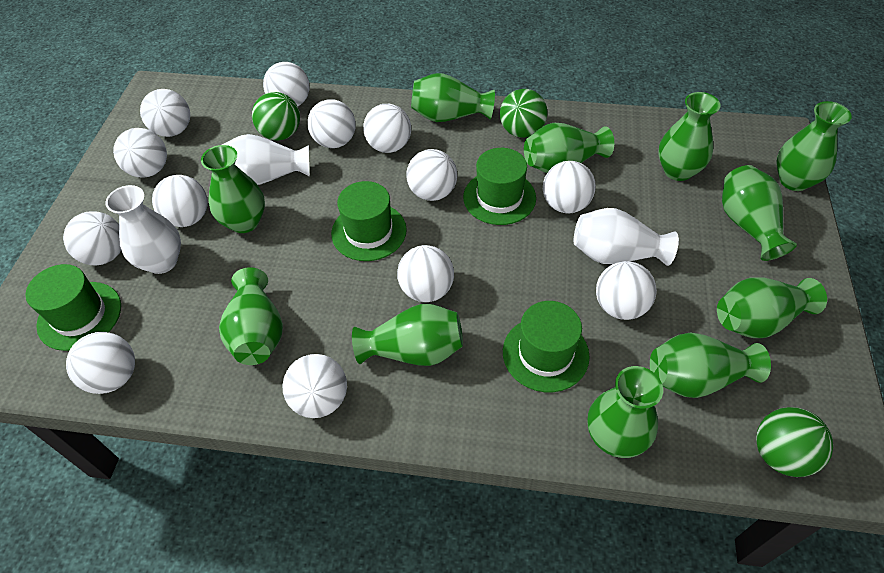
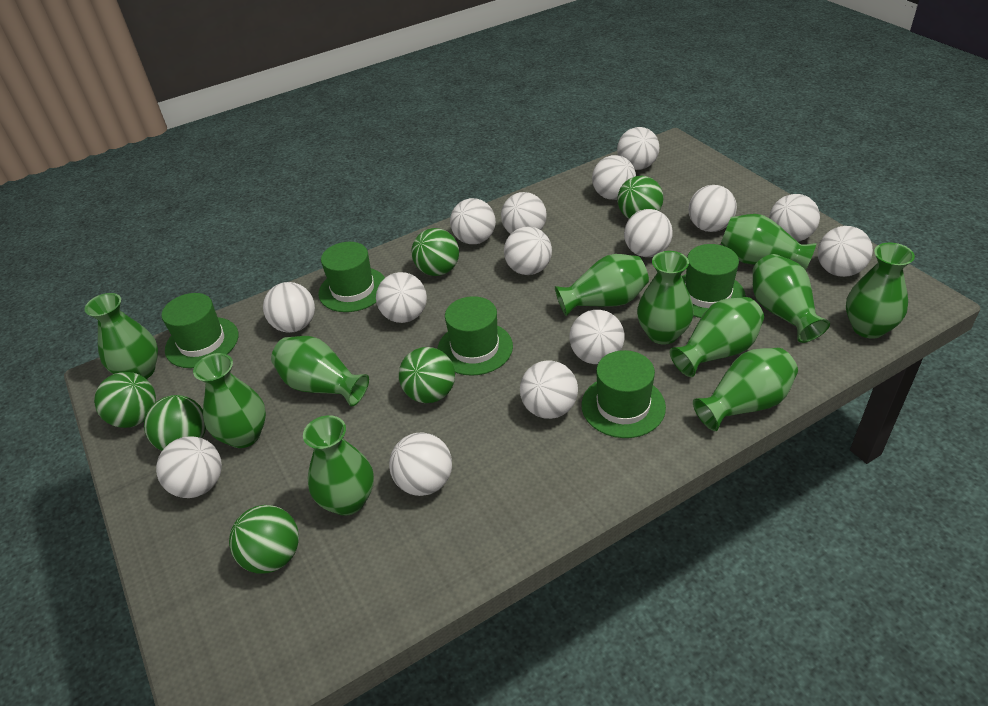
green ball: 3 -> 6
green hat: 4 -> 5
white ball: 13 -> 15
white vase: 3 -> 0

